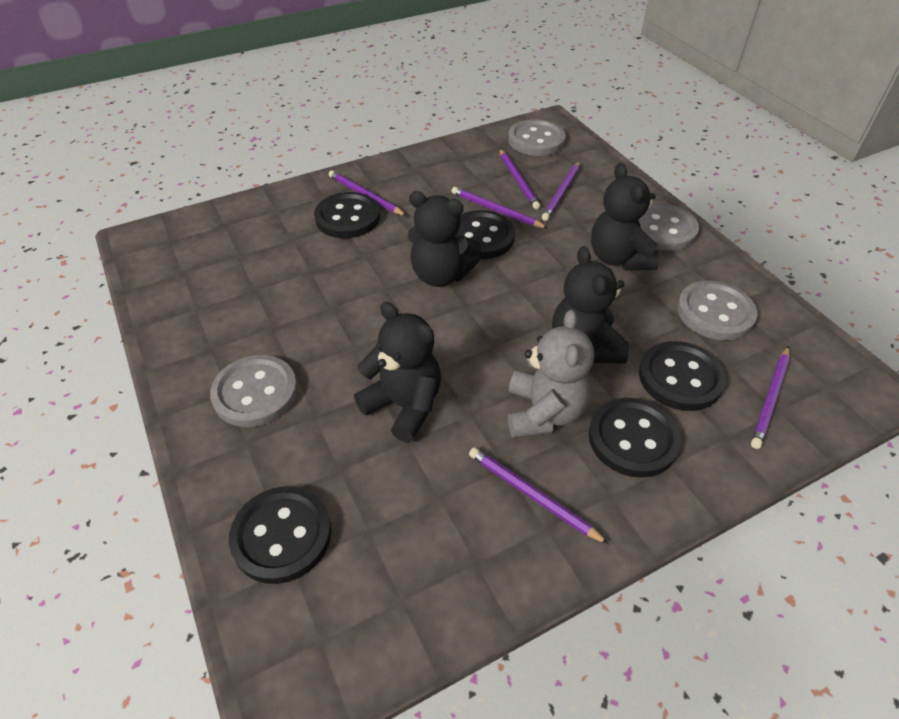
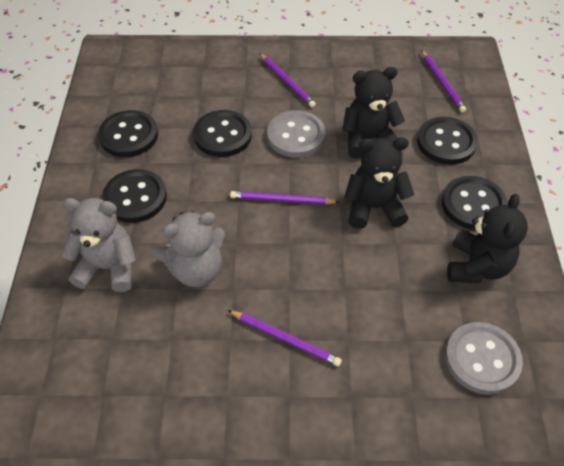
black teddy bear: 4 -> 3
grey button: 4 -> 2
grey teddy bear: 1 -> 2
purple pencil: 6 -> 4

